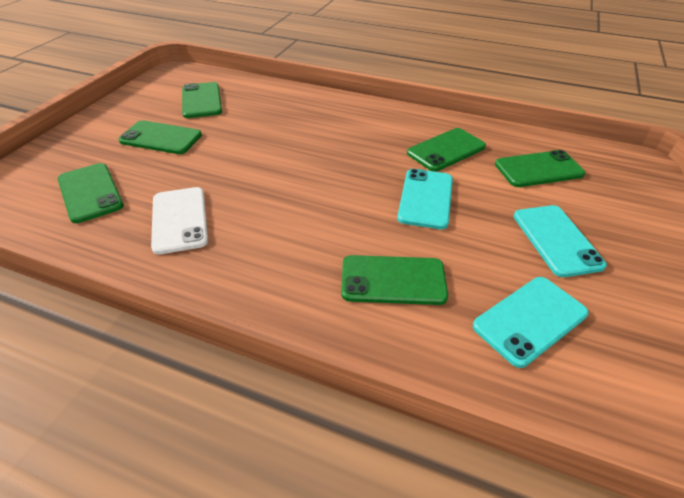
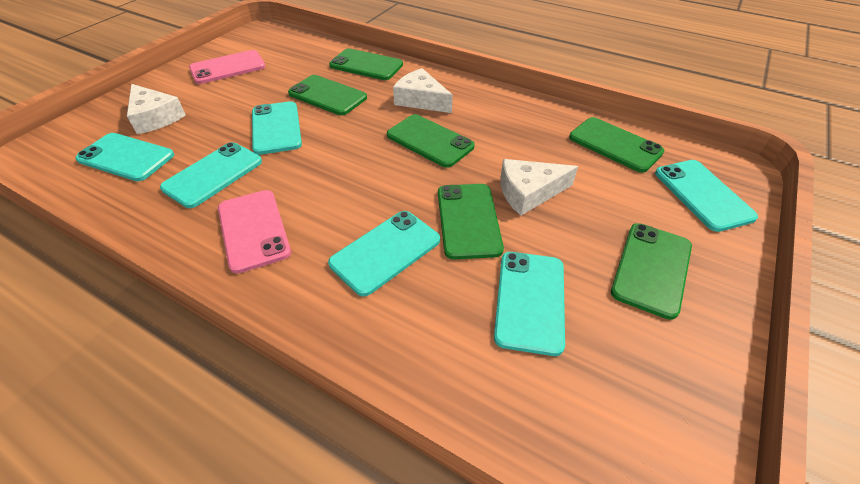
pink phone: 0 -> 2
turquoise phone: 3 -> 6
white cheese: 0 -> 3
white phone: 1 -> 0

